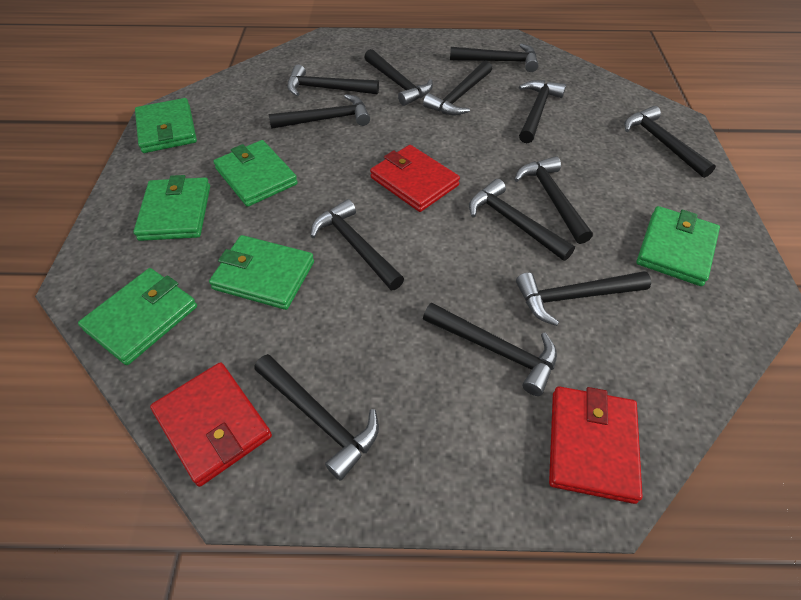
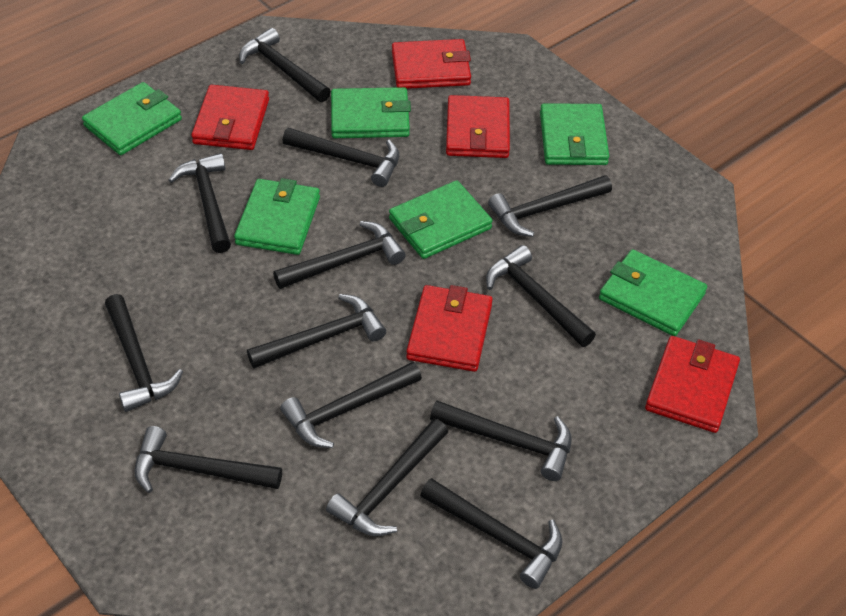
red wallet: 3 -> 5

